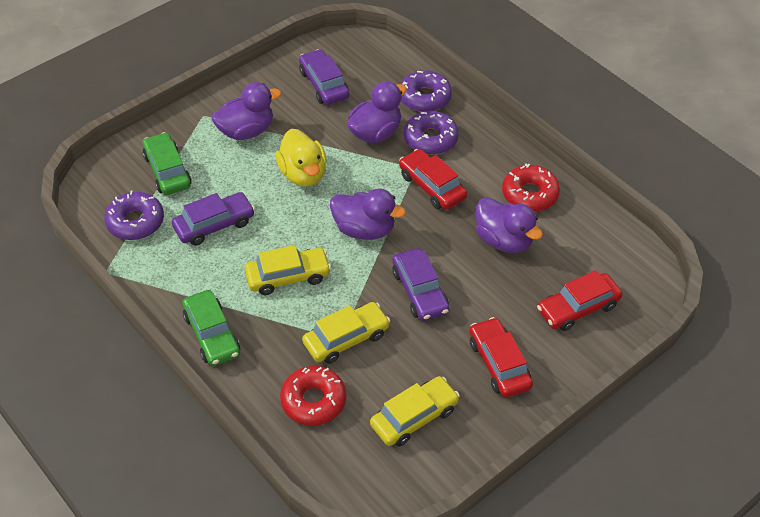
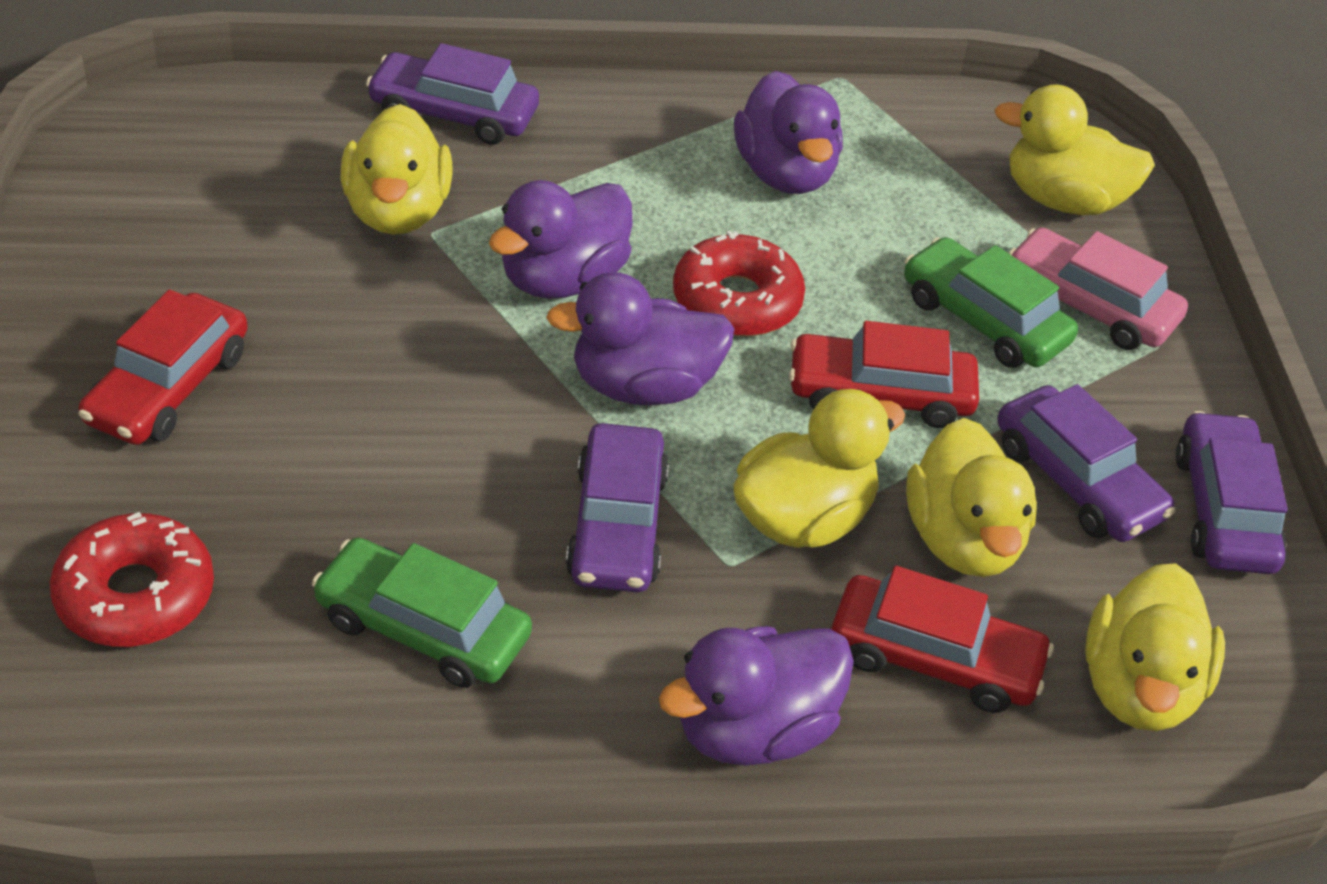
pink car: 0 -> 1
purple car: 3 -> 4
purple donut: 3 -> 0
yellow car: 3 -> 0
yellow duck: 1 -> 5

